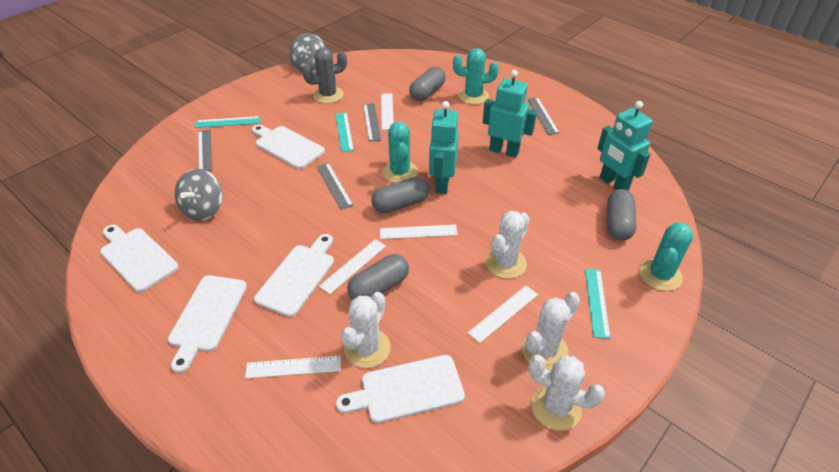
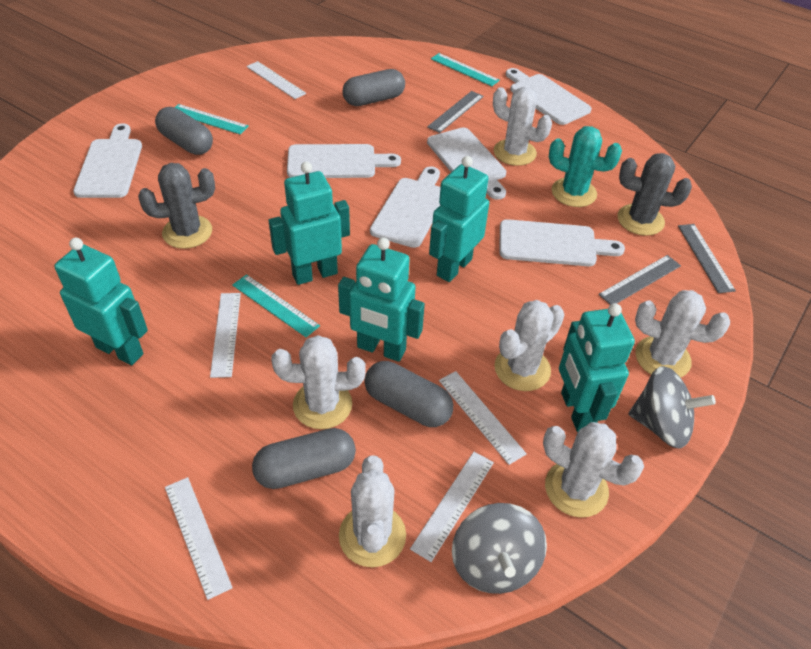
grey cactus: 1 -> 2
grey ruler: 4 -> 3
turquoise cactus: 3 -> 1
turquoise robot: 3 -> 5
white cactus: 4 -> 6
white cutting board: 5 -> 6

